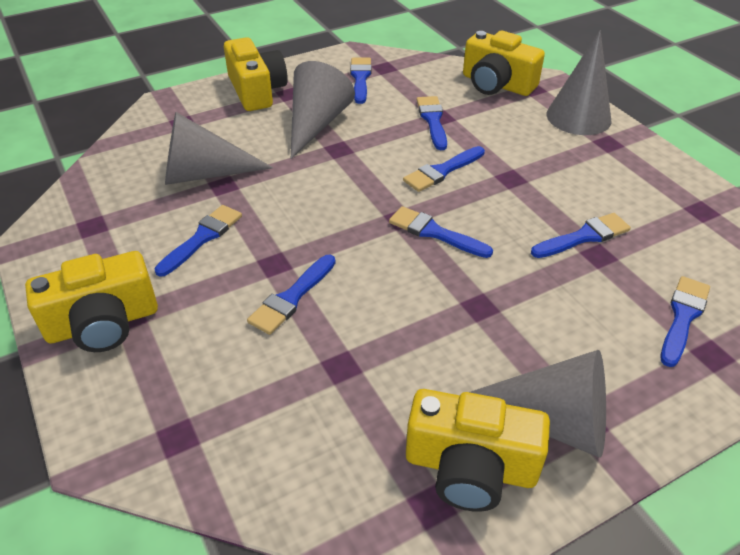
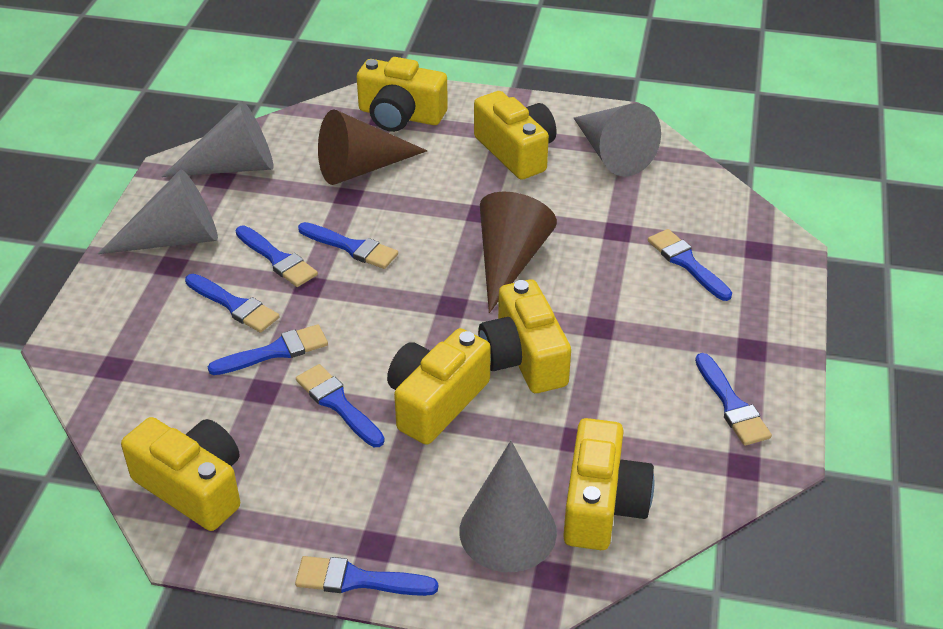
brown cone: 0 -> 2
yellow camera: 4 -> 6

